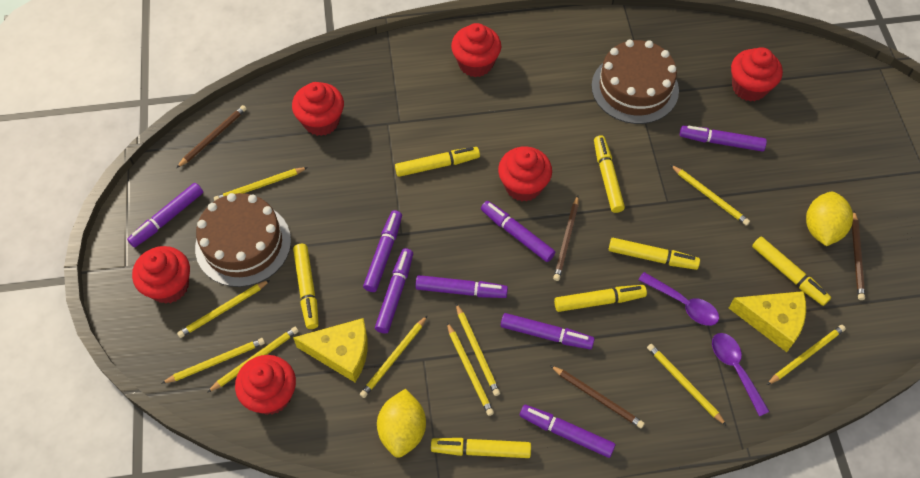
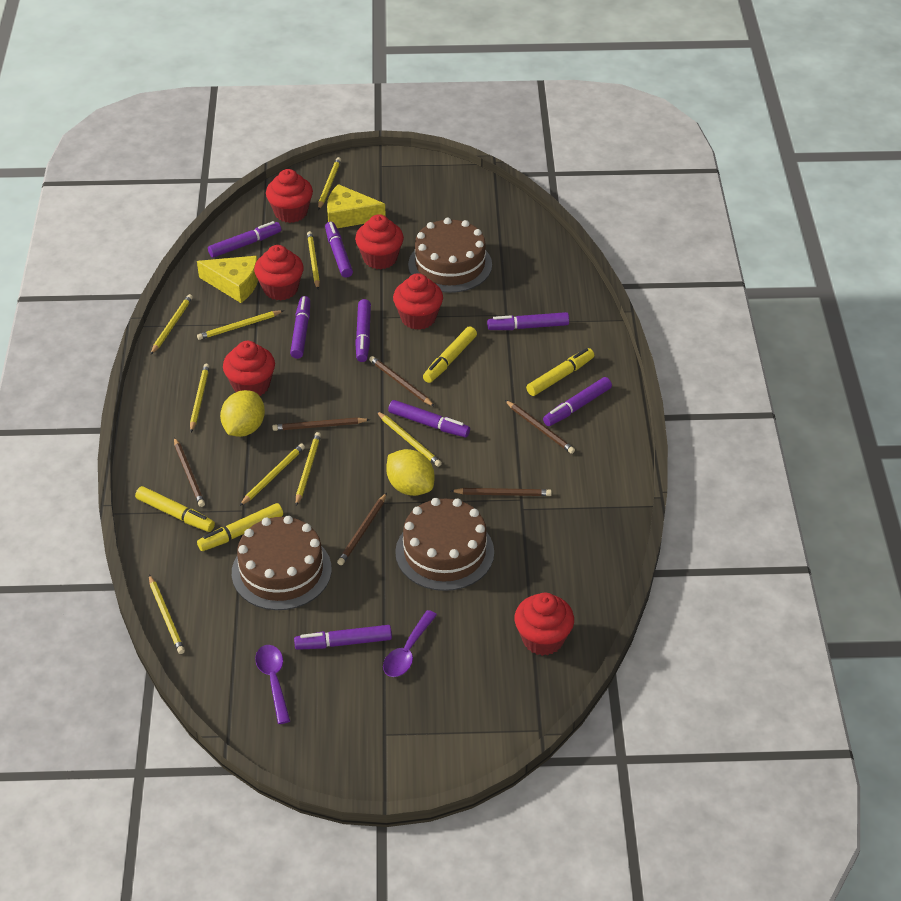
brown cake: 2 -> 3
brown pencil: 4 -> 6
yellow marker: 7 -> 4
yellow pencil: 10 -> 9

